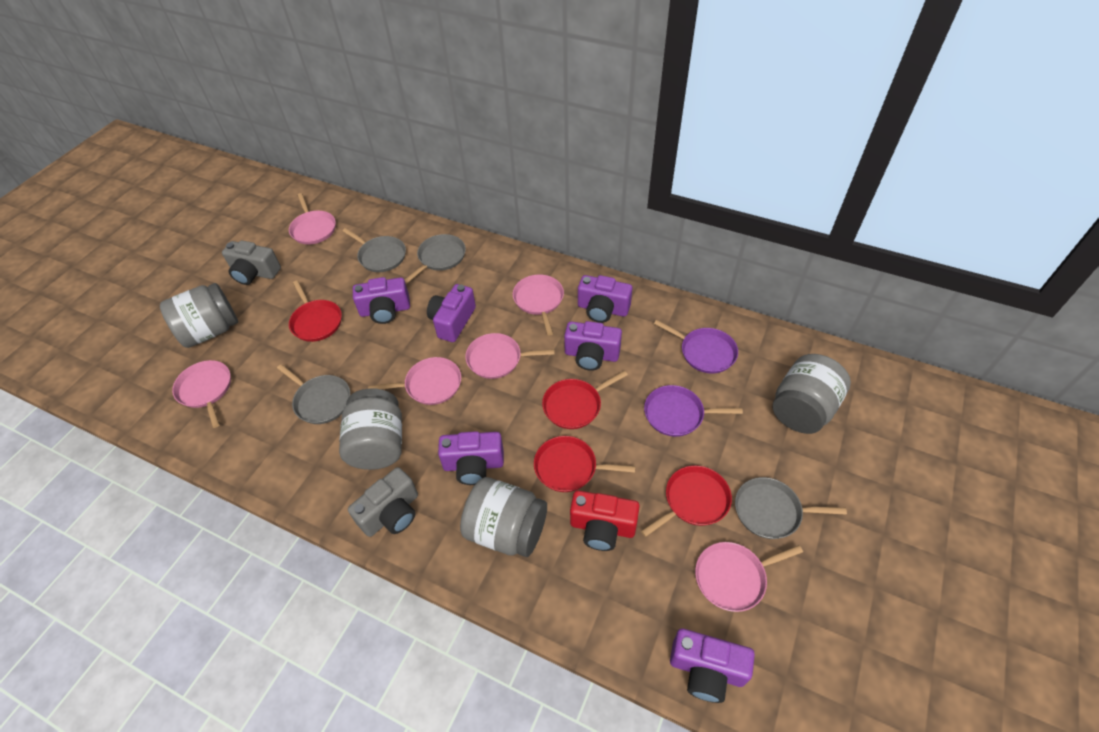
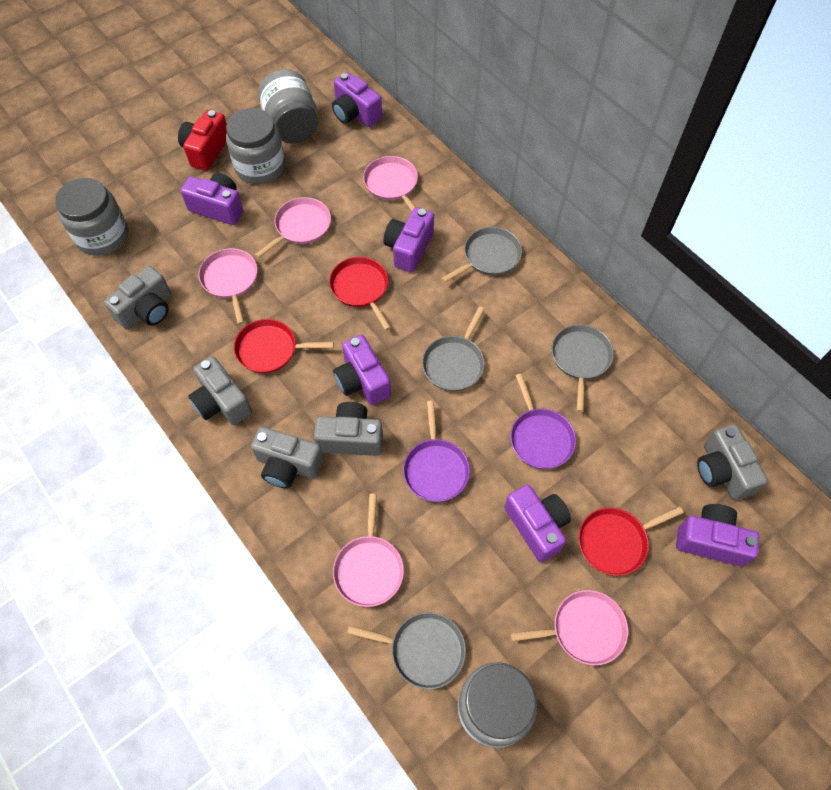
grey camera: 2 -> 5
pink pan: 6 -> 5
red pan: 4 -> 3

